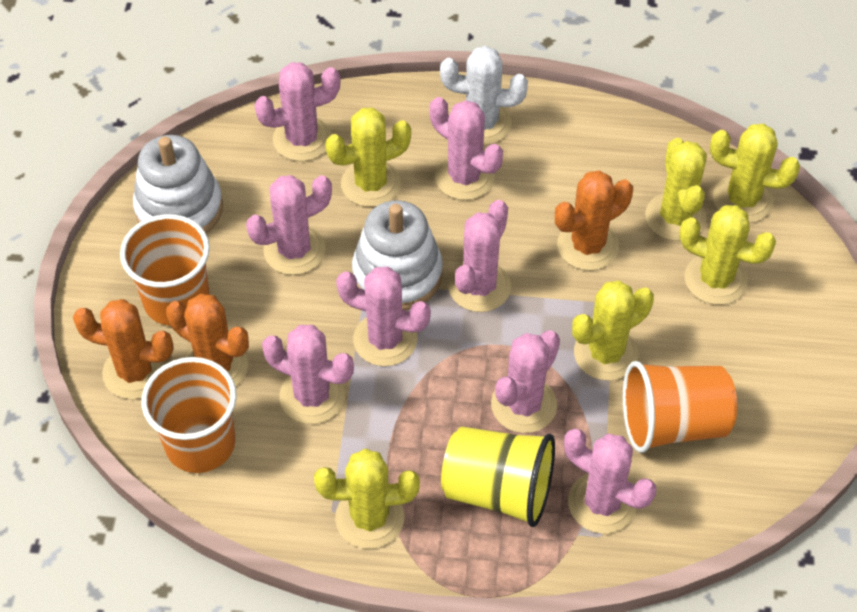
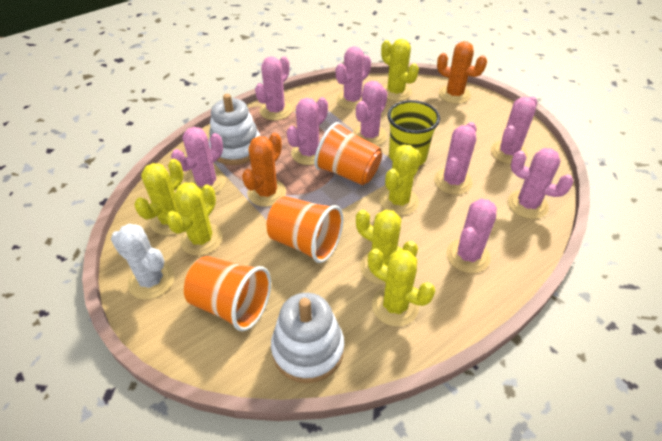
orange cactus: 3 -> 2
pink cactus: 8 -> 9

